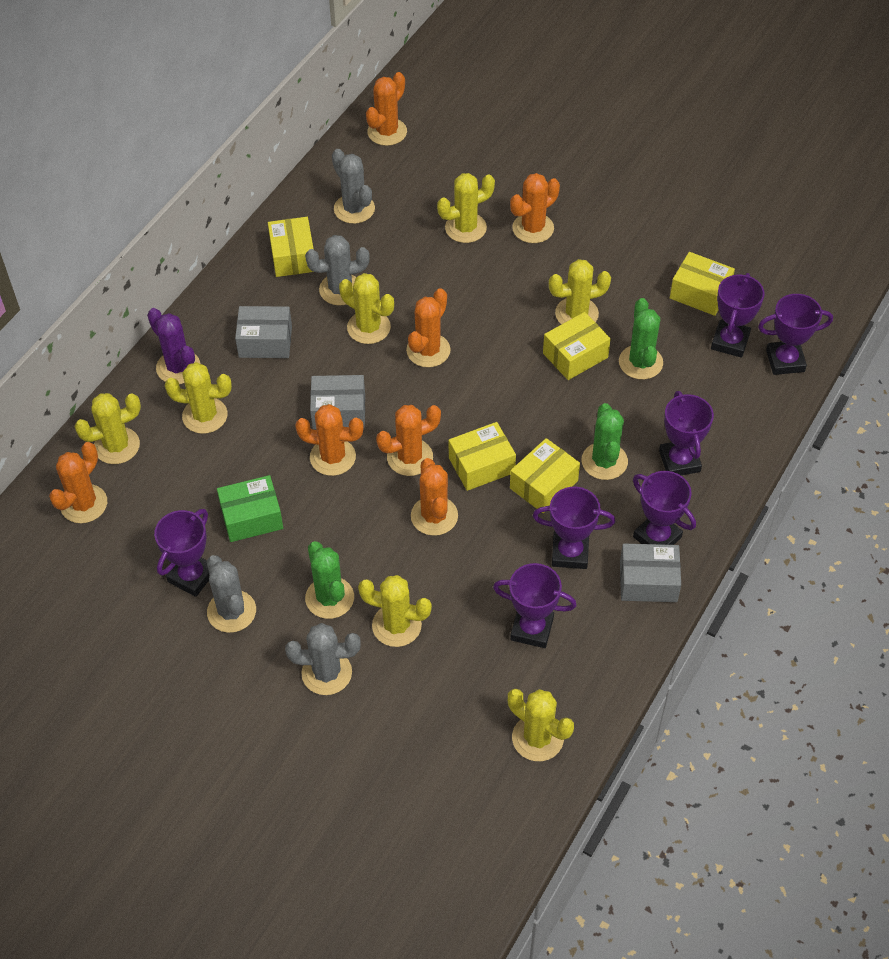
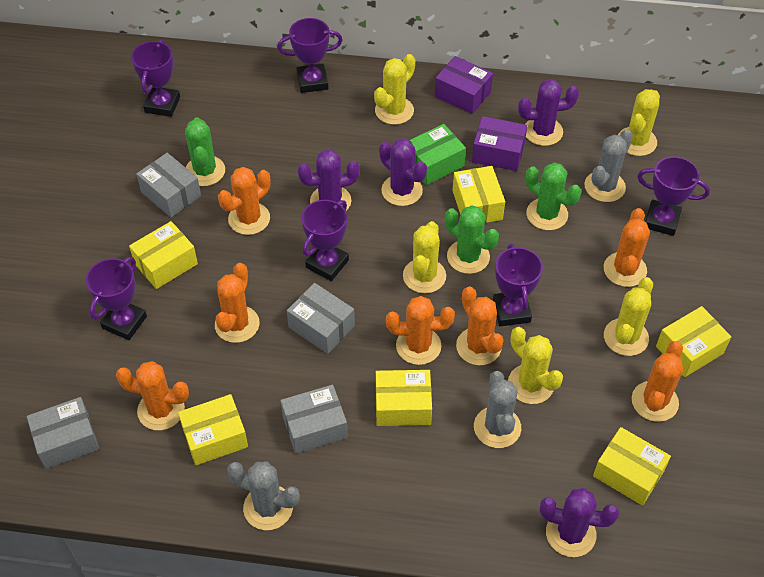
grey box: 3 -> 4
grey cactus: 4 -> 3
purple box: 0 -> 2
purple cactus: 1 -> 4
purple trophy: 7 -> 6
yellow box: 5 -> 6
yellow cactus: 7 -> 5

